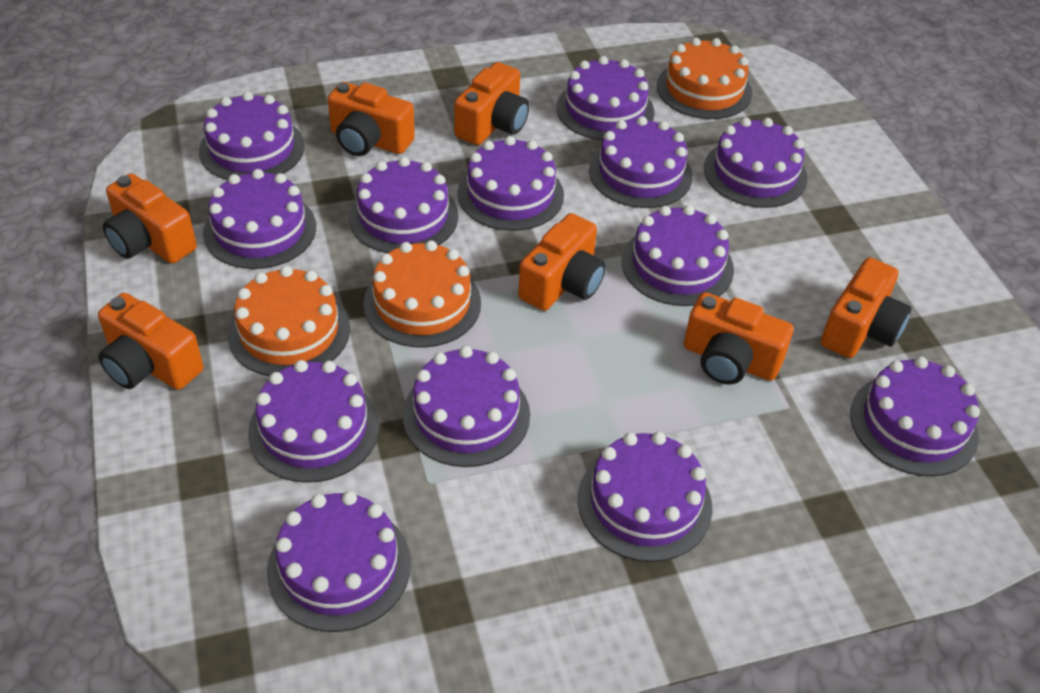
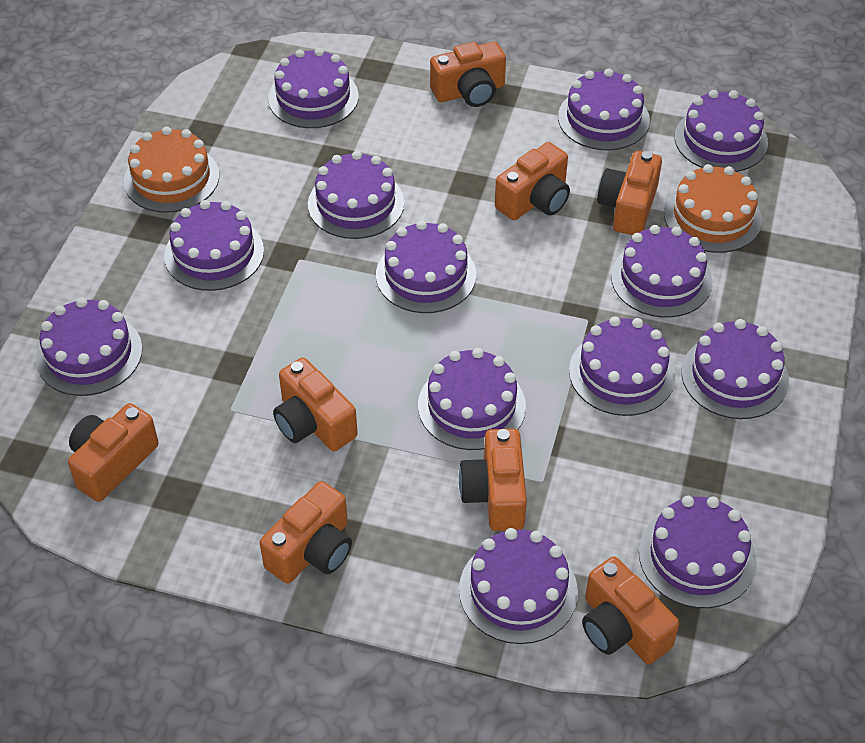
orange cake: 3 -> 2
orange camera: 7 -> 8

